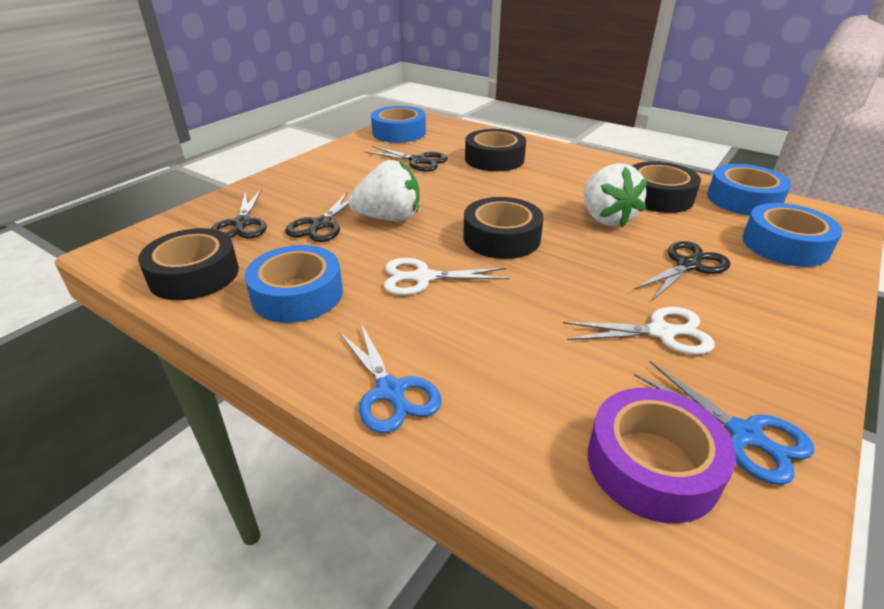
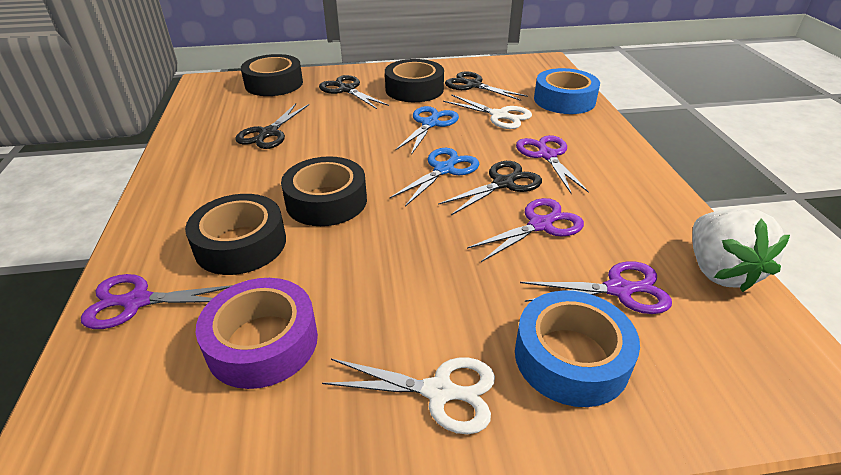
blue tape: 4 -> 2
purple scissors: 0 -> 4
white strawberry: 2 -> 1

